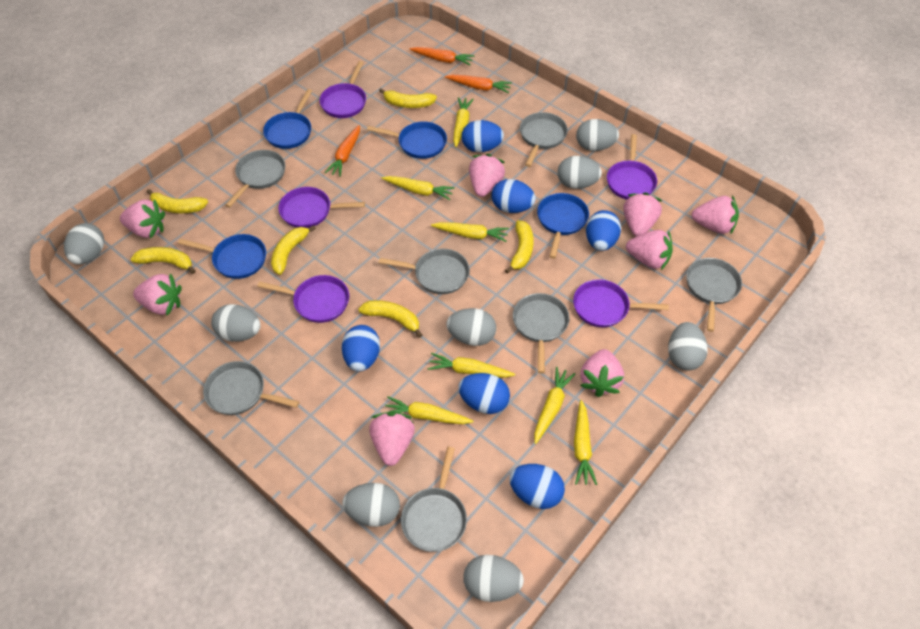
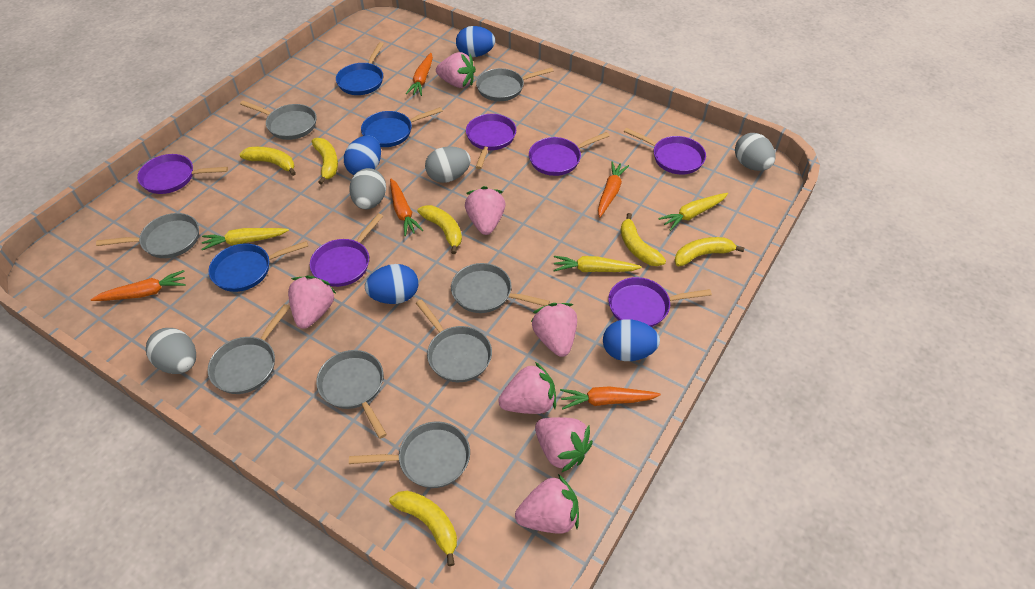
blue egg: 6 -> 4
blue pan: 4 -> 3
grey egg: 8 -> 4
grey pan: 7 -> 8
orange carrot: 3 -> 5
pink strawberry: 8 -> 7
purple pan: 5 -> 6
yellow carrot: 7 -> 3

